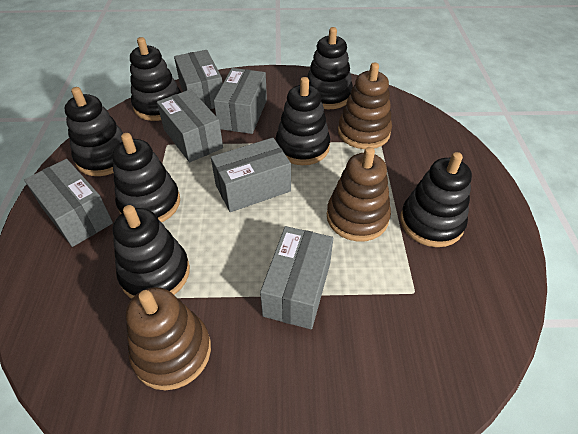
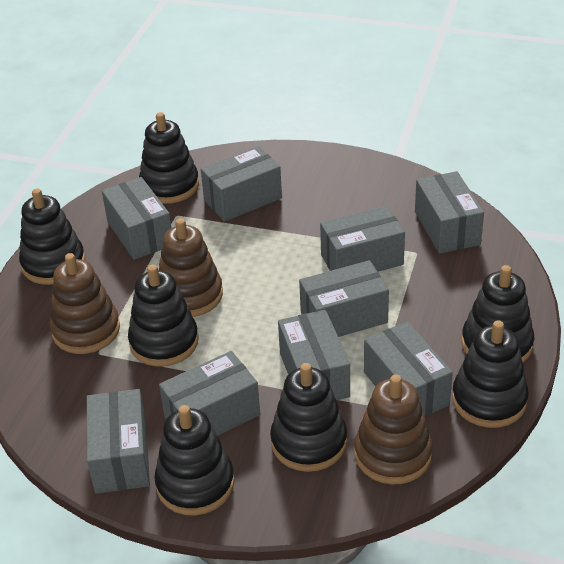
grey box: 6 -> 9

